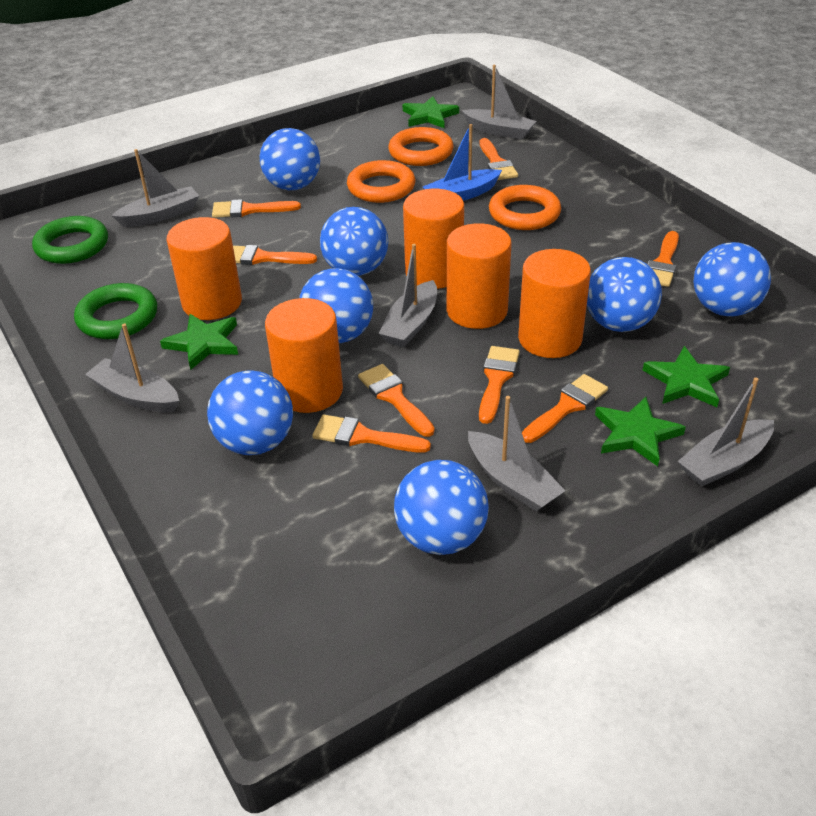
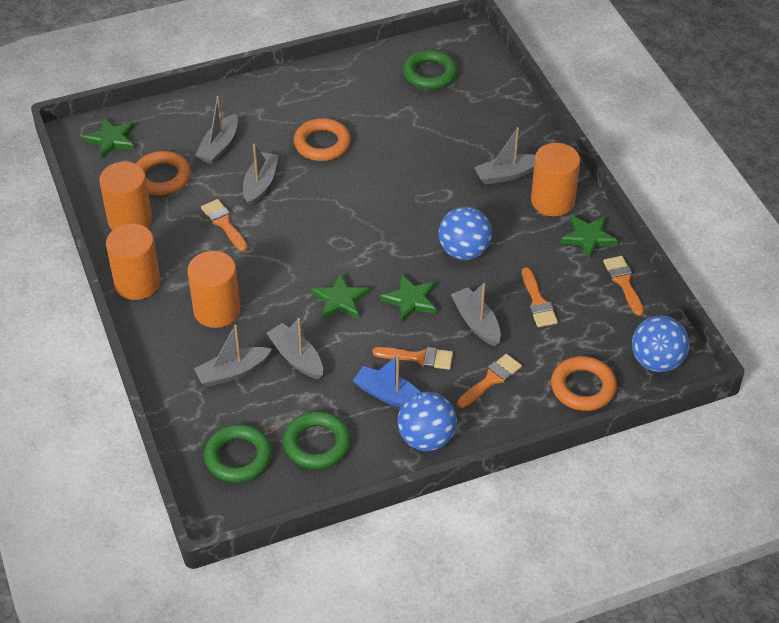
blue ball: 7 -> 3
green ring: 2 -> 3
orange brush: 8 -> 5
orange cylinder: 5 -> 4

